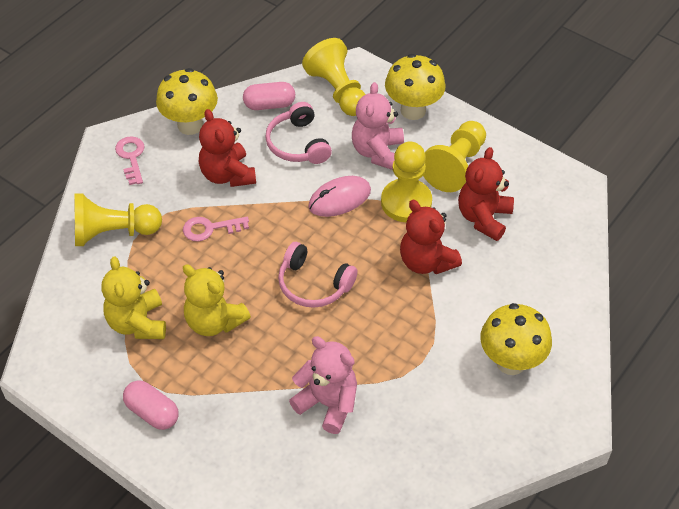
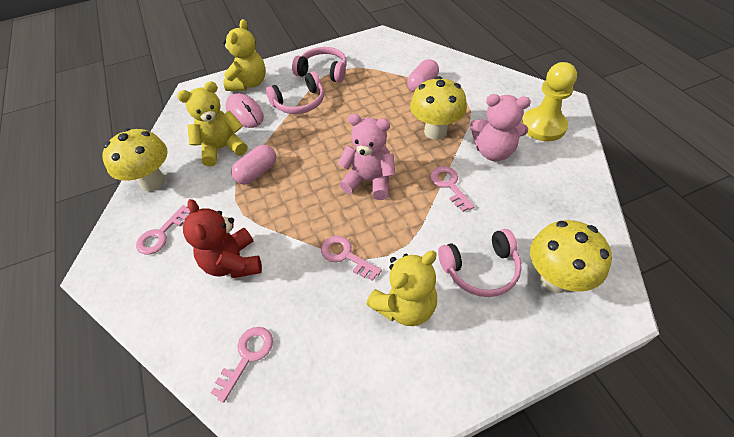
pink headphones: 2 -> 3
pink key: 2 -> 4
red teddy bear: 3 -> 1
yellow pawn: 4 -> 1
yellow teddy bear: 2 -> 3

